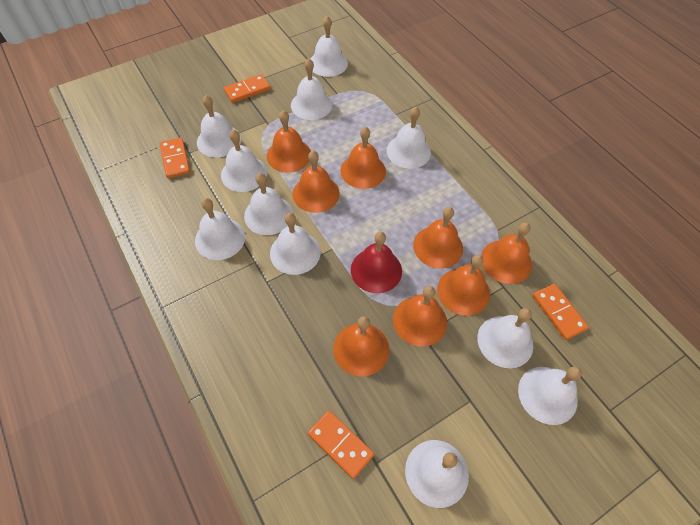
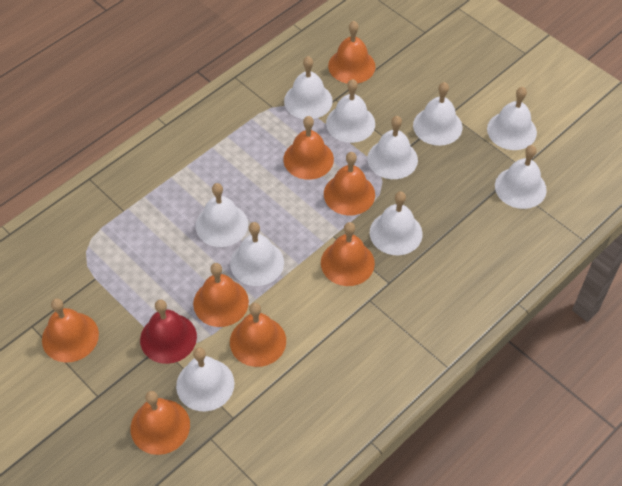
orange domino: 4 -> 0
white bell: 11 -> 10

